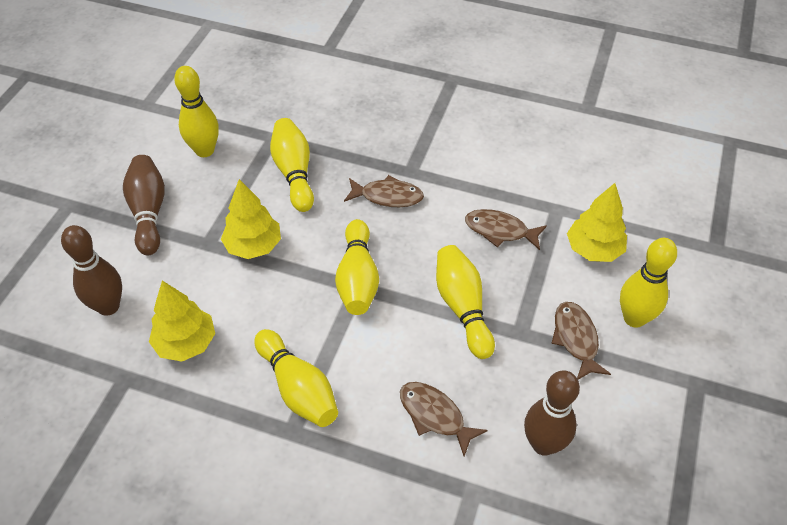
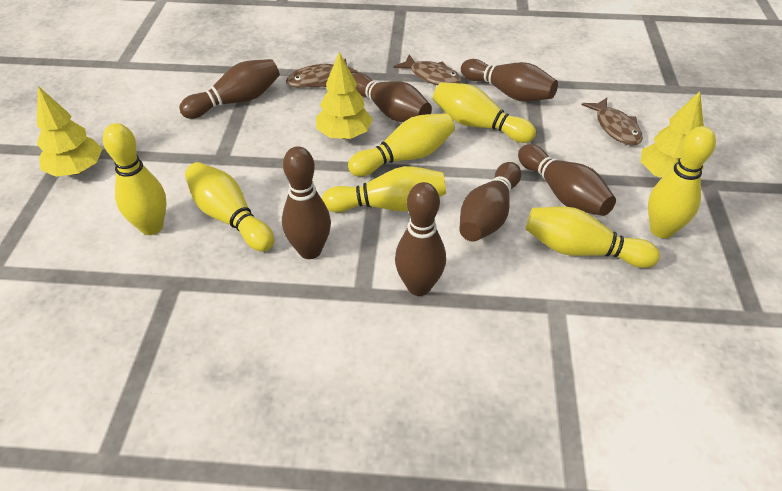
brown bowling pin: 3 -> 7
brown fish: 4 -> 3
yellow bowling pin: 6 -> 7

